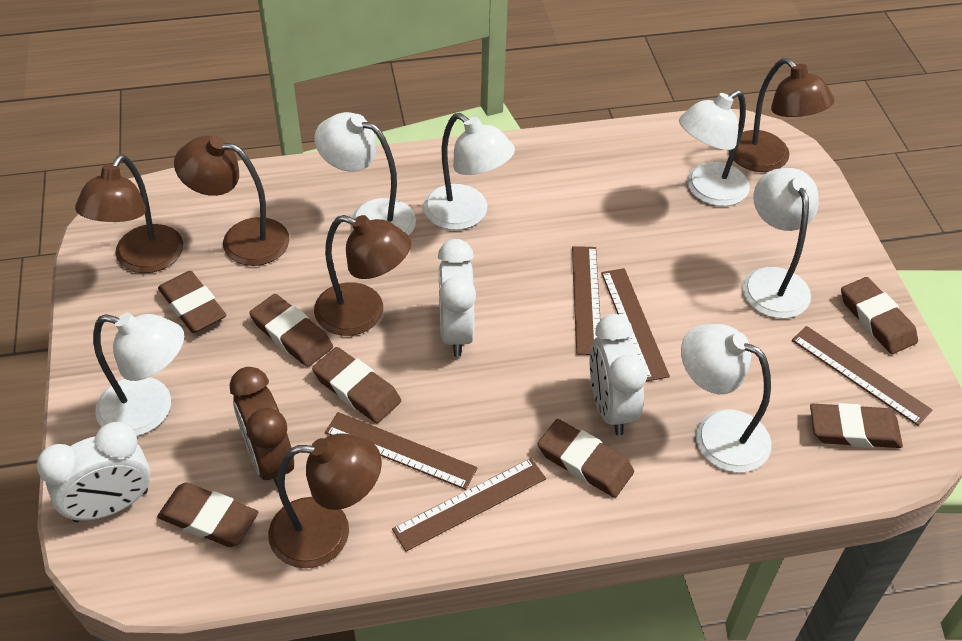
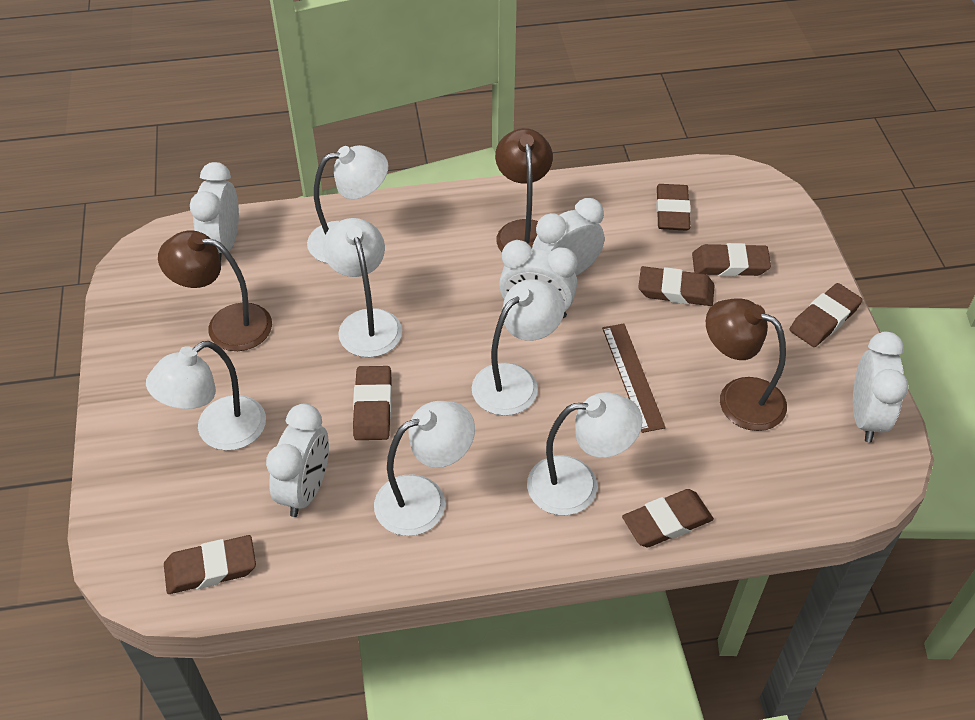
brown clock: 1 -> 0
brown lamp: 5 -> 3
brown ruler: 5 -> 1
white clock: 3 -> 5

